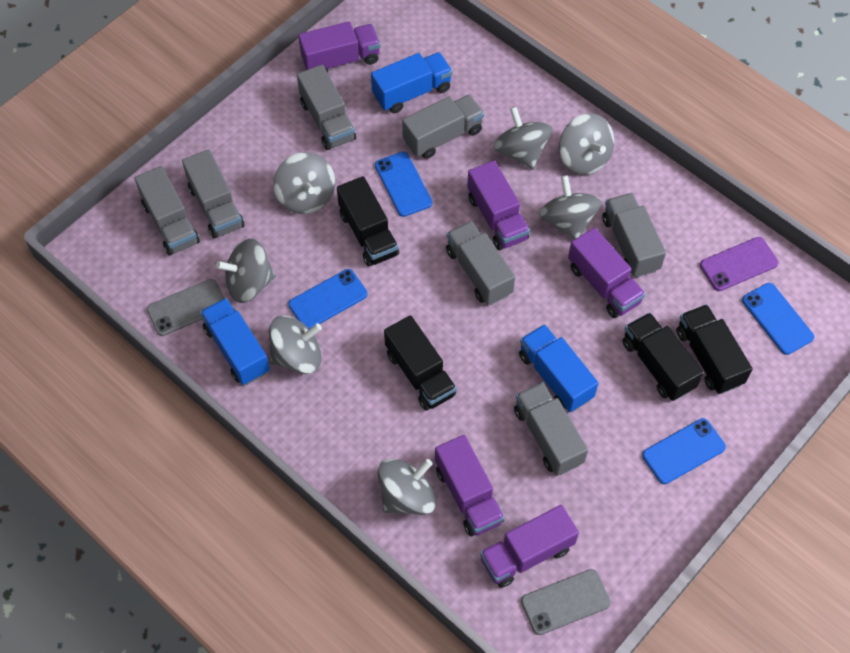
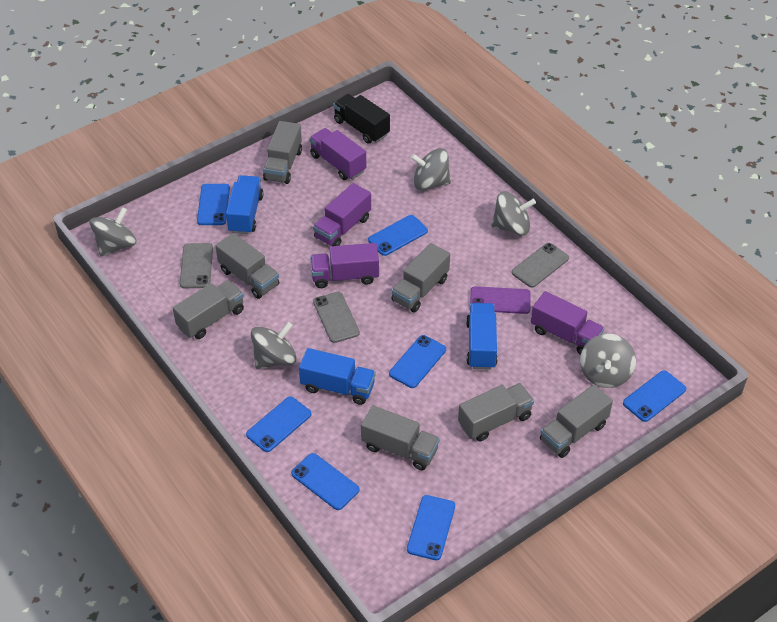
black truck: 4 -> 1
blue phone: 4 -> 7
grey phone: 2 -> 3
grey spinning top: 7 -> 5
purple truck: 5 -> 4

